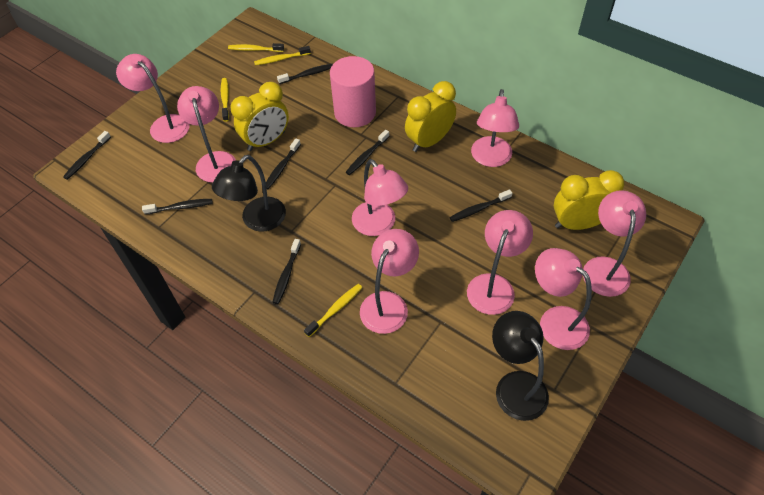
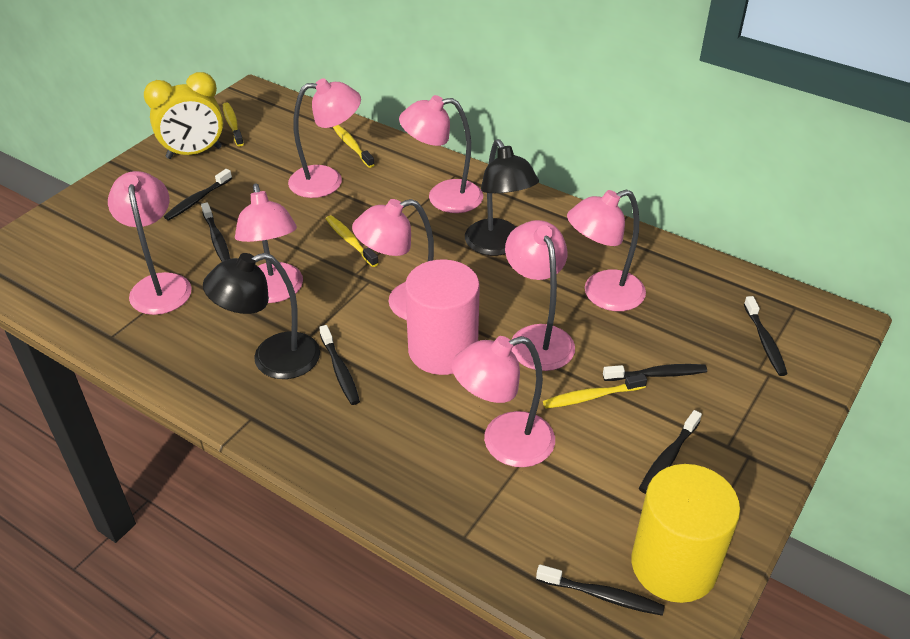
yellow clock: 3 -> 1
yellow cylinder: 0 -> 1

